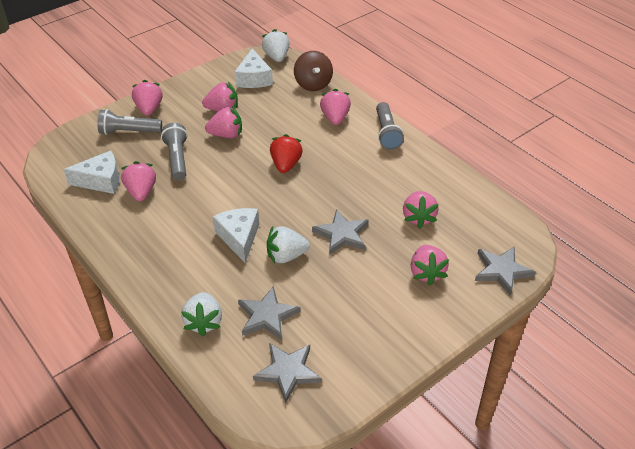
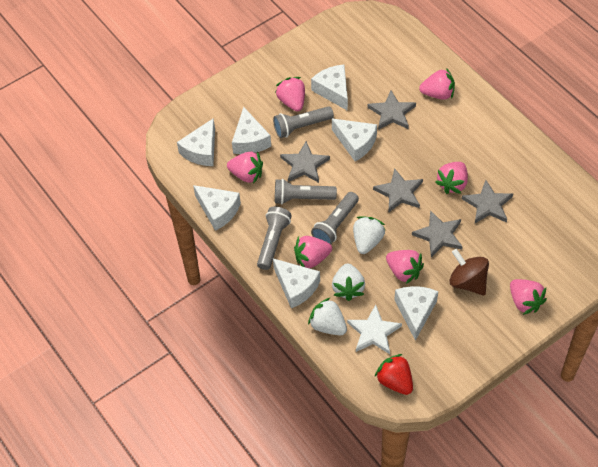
grey flashlight: 3 -> 4
grey star: 4 -> 5
white cheese: 3 -> 7
white star: 0 -> 1

